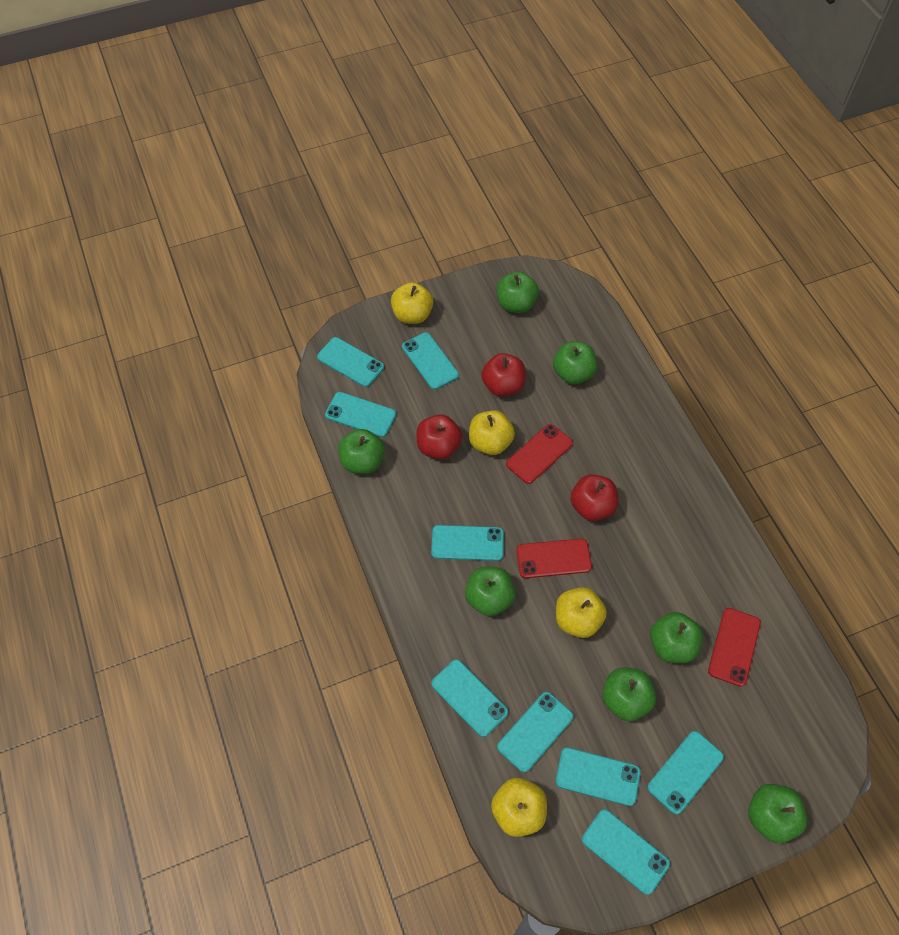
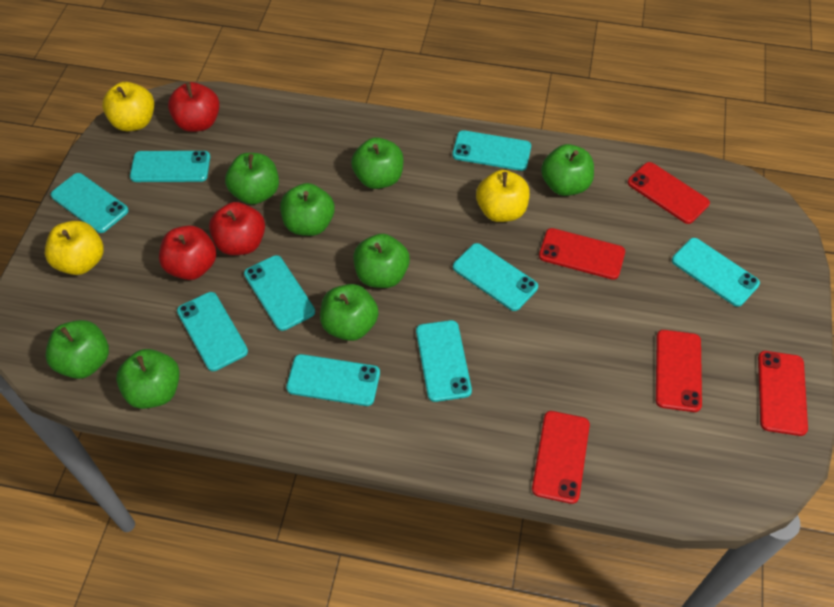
green apple: 7 -> 8
red phone: 3 -> 5
yellow apple: 4 -> 3

